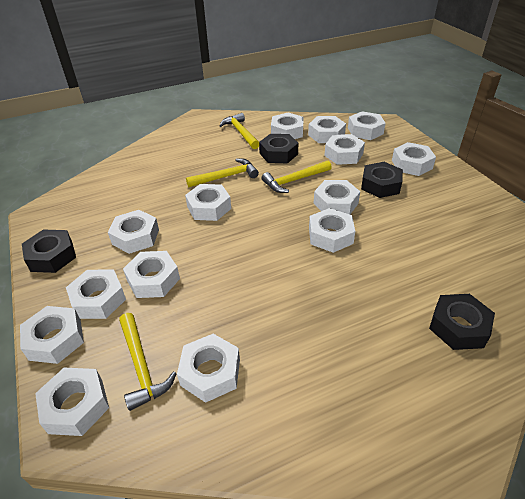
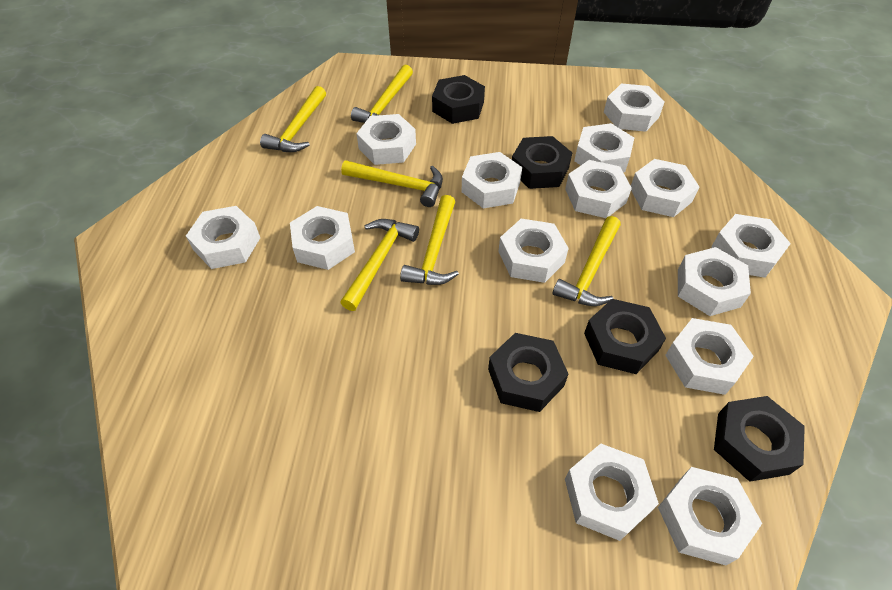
black nut: 4 -> 5
yellow hammer: 4 -> 6

